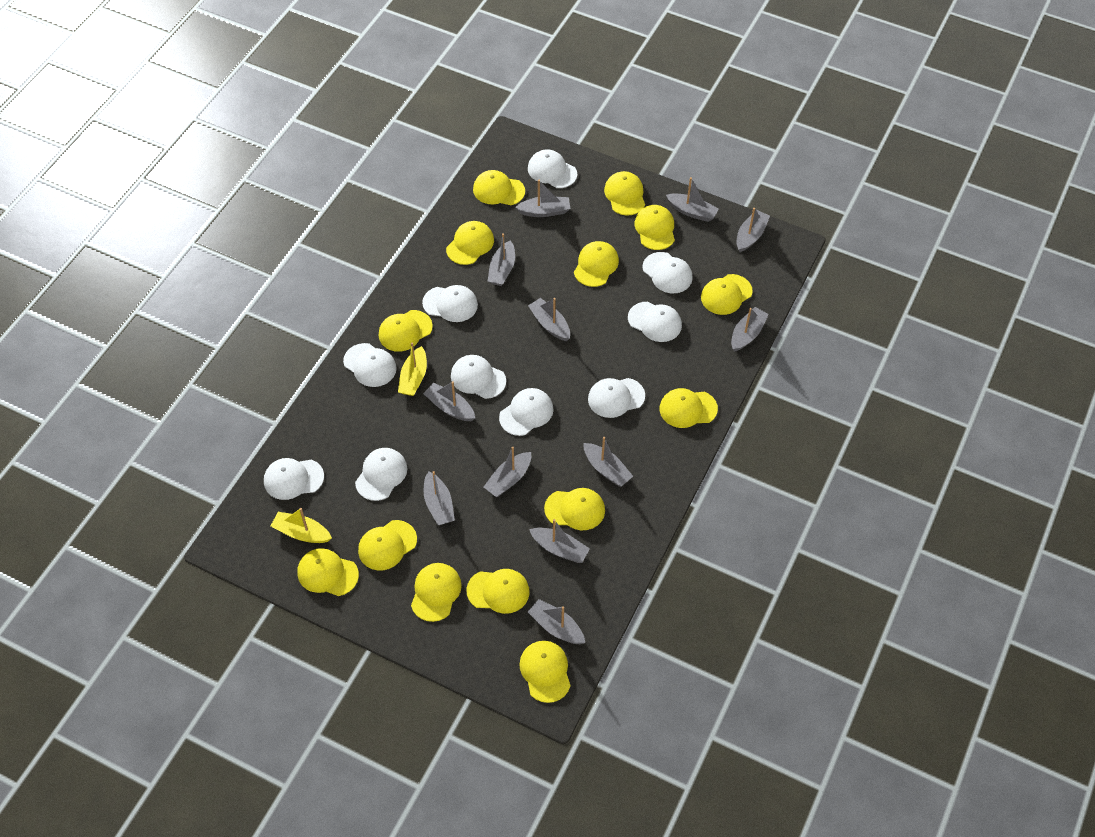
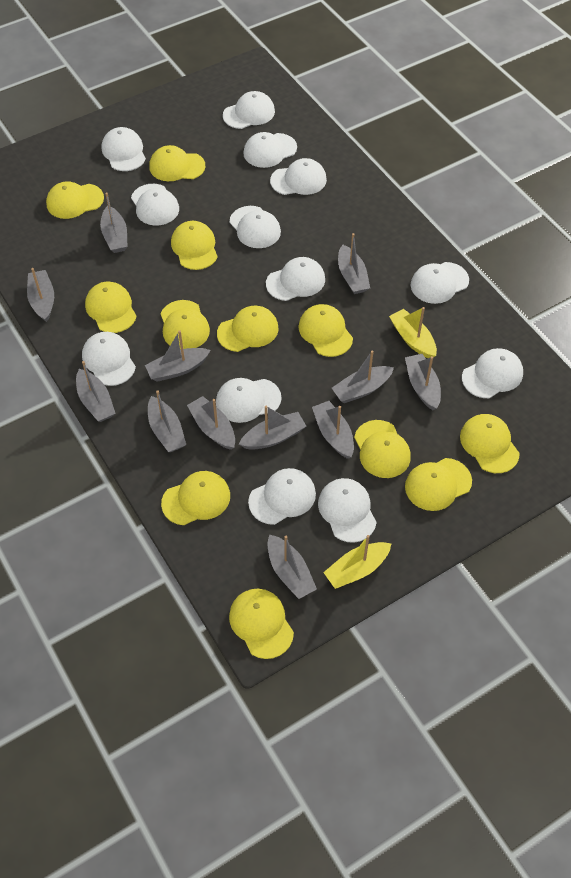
white cap: 10 -> 13
yellow cap: 14 -> 12

